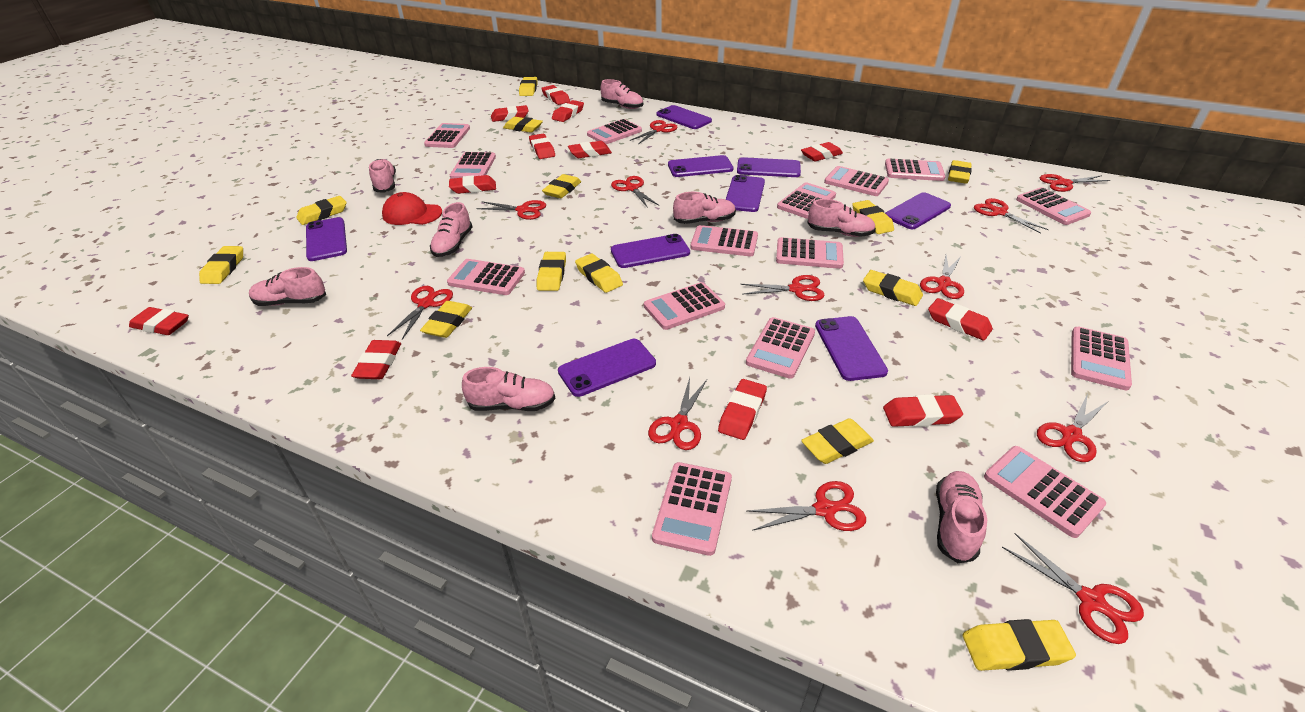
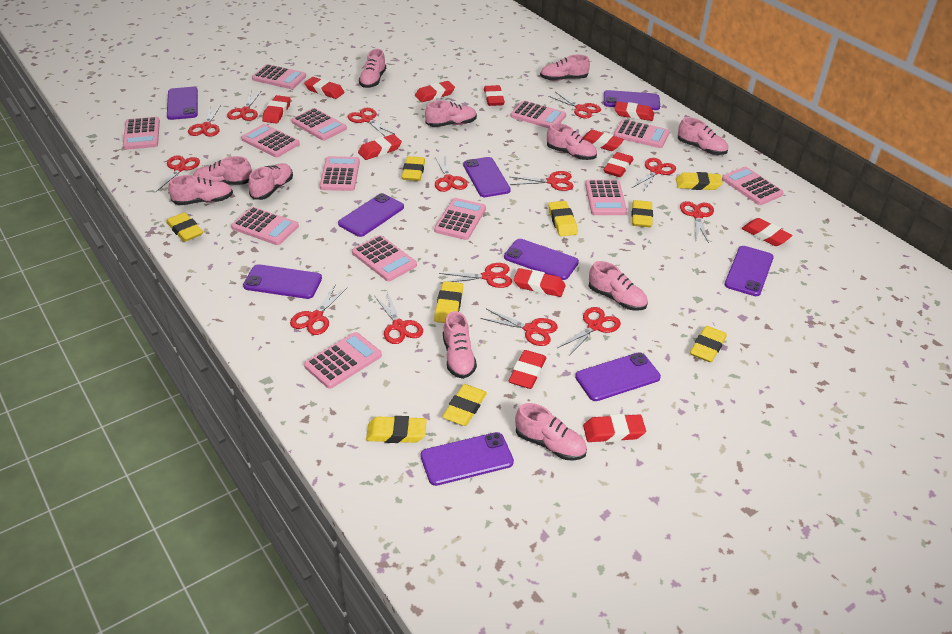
pink calculator: 15 -> 13
pink shoe: 8 -> 11
red cap: 1 -> 0
red scissors: 12 -> 14
yellow eraser: 13 -> 9

